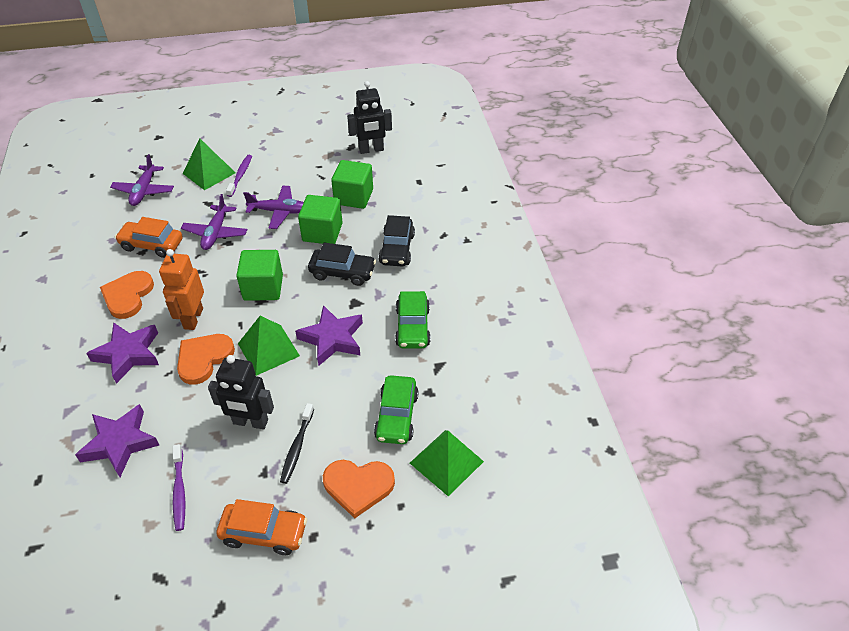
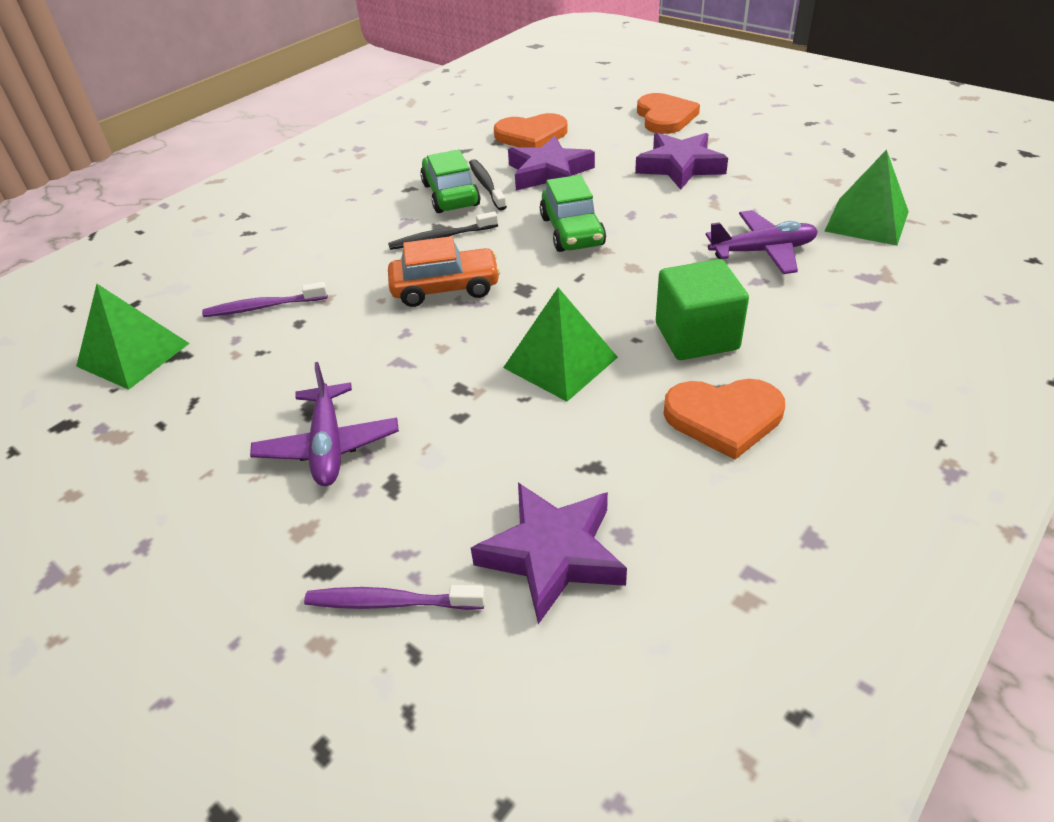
black car: 2 -> 0
black robot: 2 -> 0
black toothbrush: 1 -> 2
green cube: 3 -> 1
orange car: 2 -> 1
orange robot: 1 -> 0
purple plane: 3 -> 2

